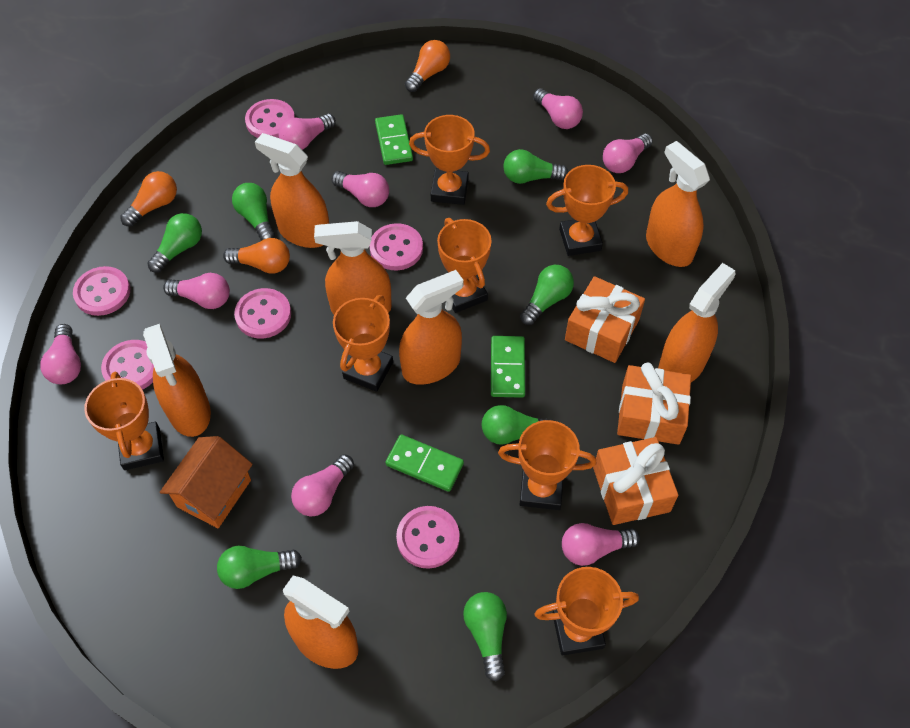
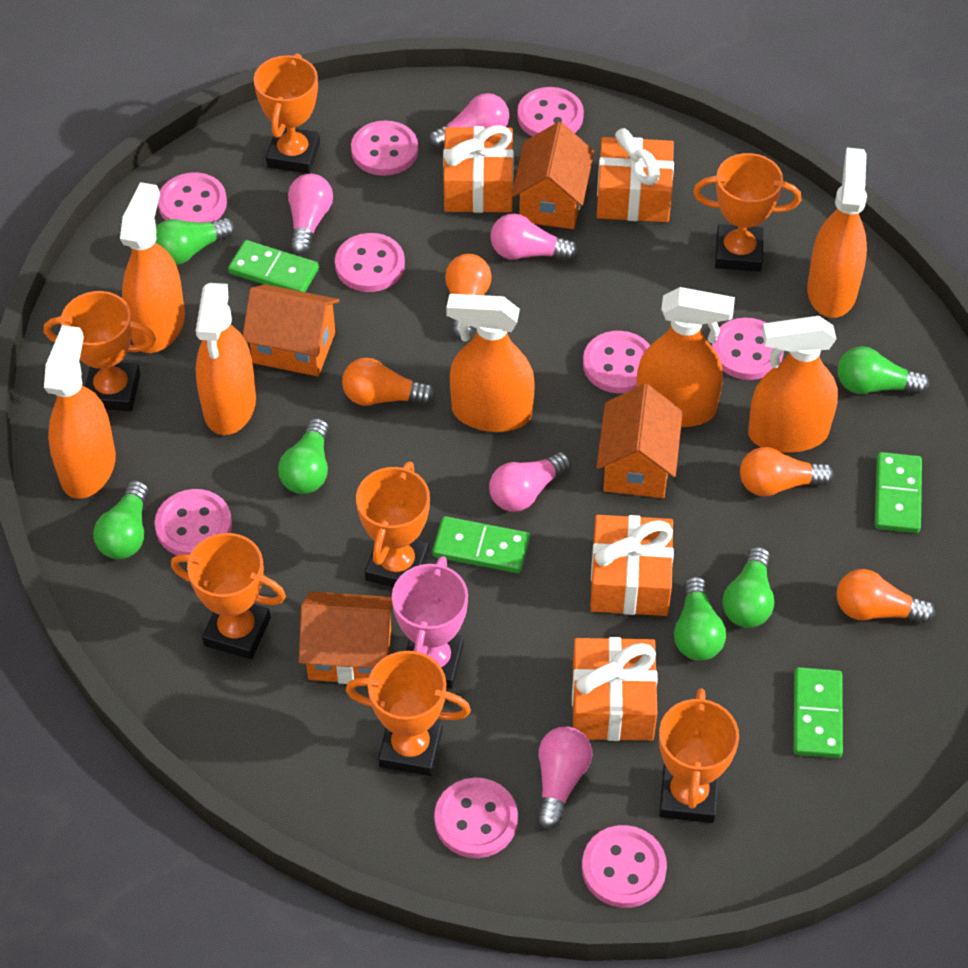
green domino: 3 -> 4
green light bulb: 7 -> 6
orange gift: 3 -> 4
orange house: 1 -> 4
orange light bulb: 3 -> 4
pink button: 6 -> 9
pink light bulb: 8 -> 5
pink trophy: 0 -> 1

